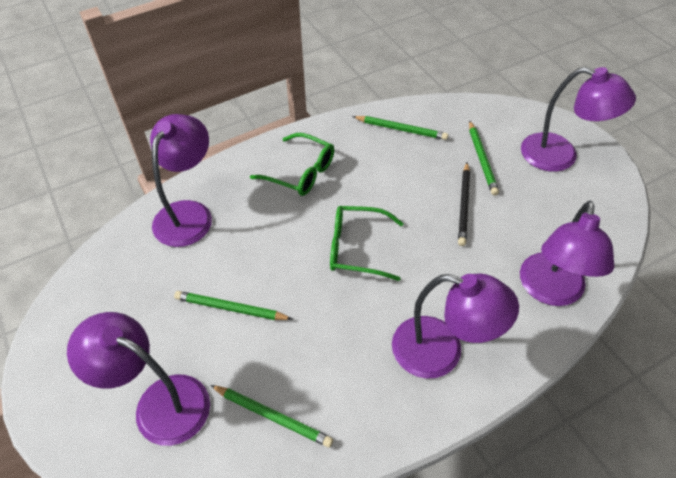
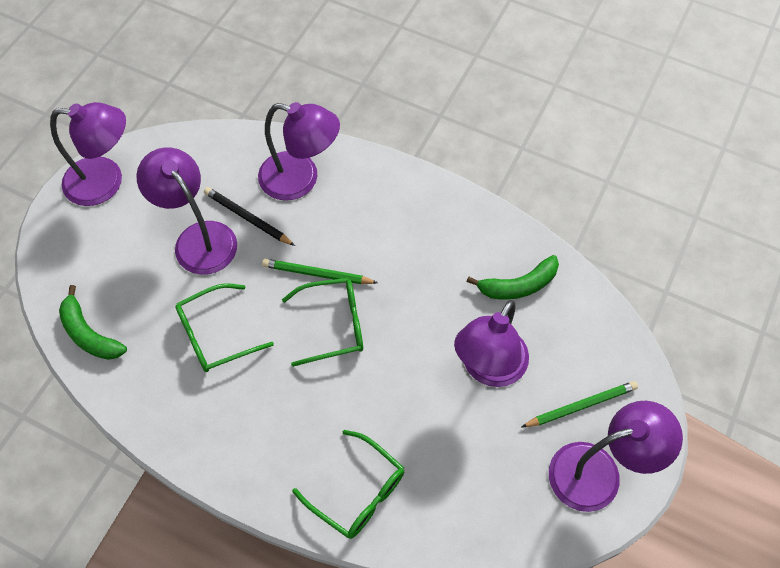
green banana: 0 -> 2
green glasses: 2 -> 3
green pencil: 4 -> 2

